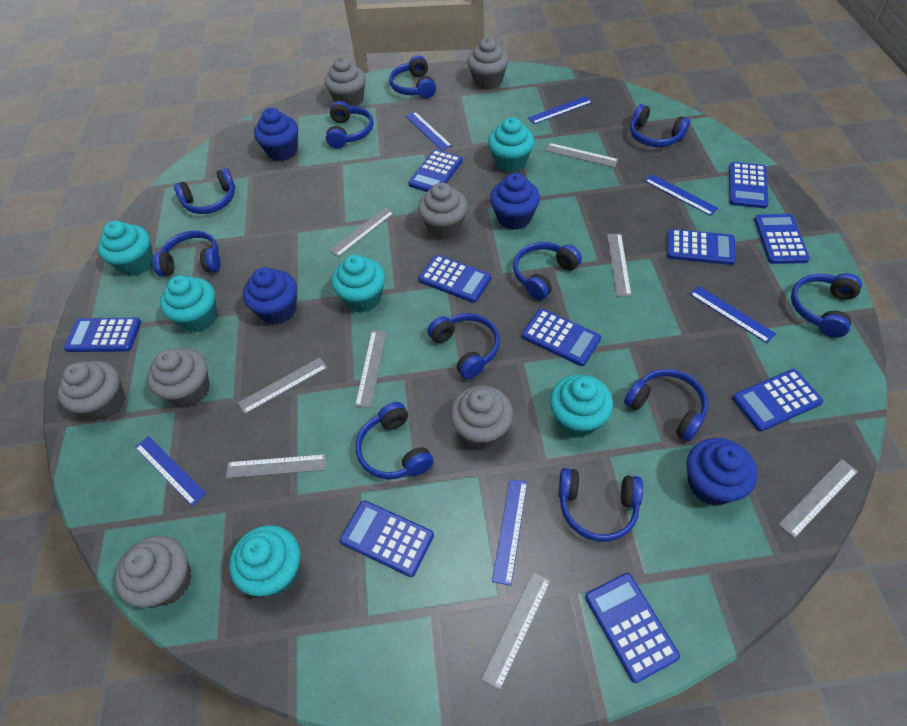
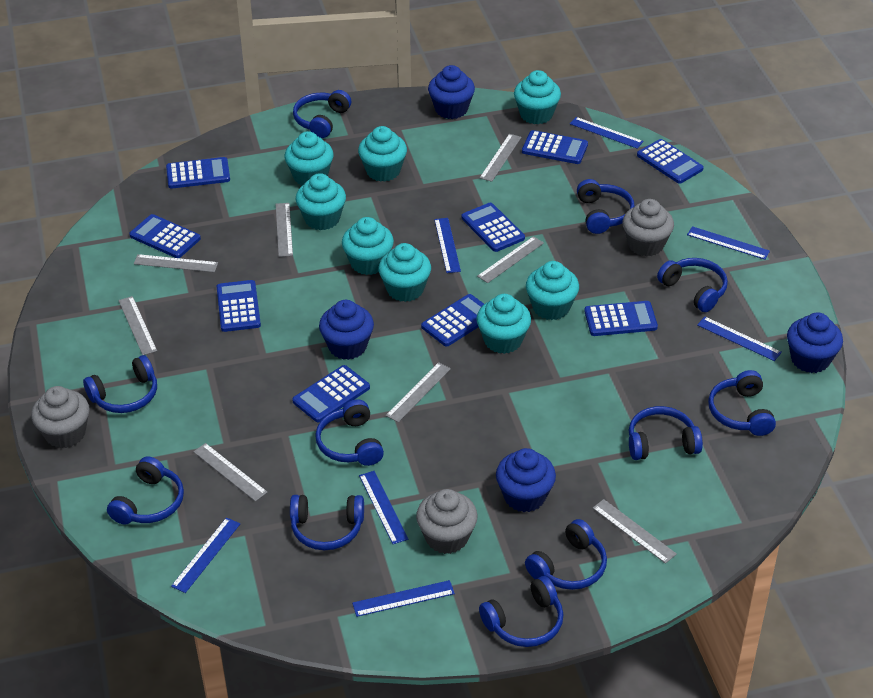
blue calculator: 10 -> 9
blue ruler: 6 -> 7
grey cupcake: 7 -> 3
turquoise cupcake: 6 -> 8

